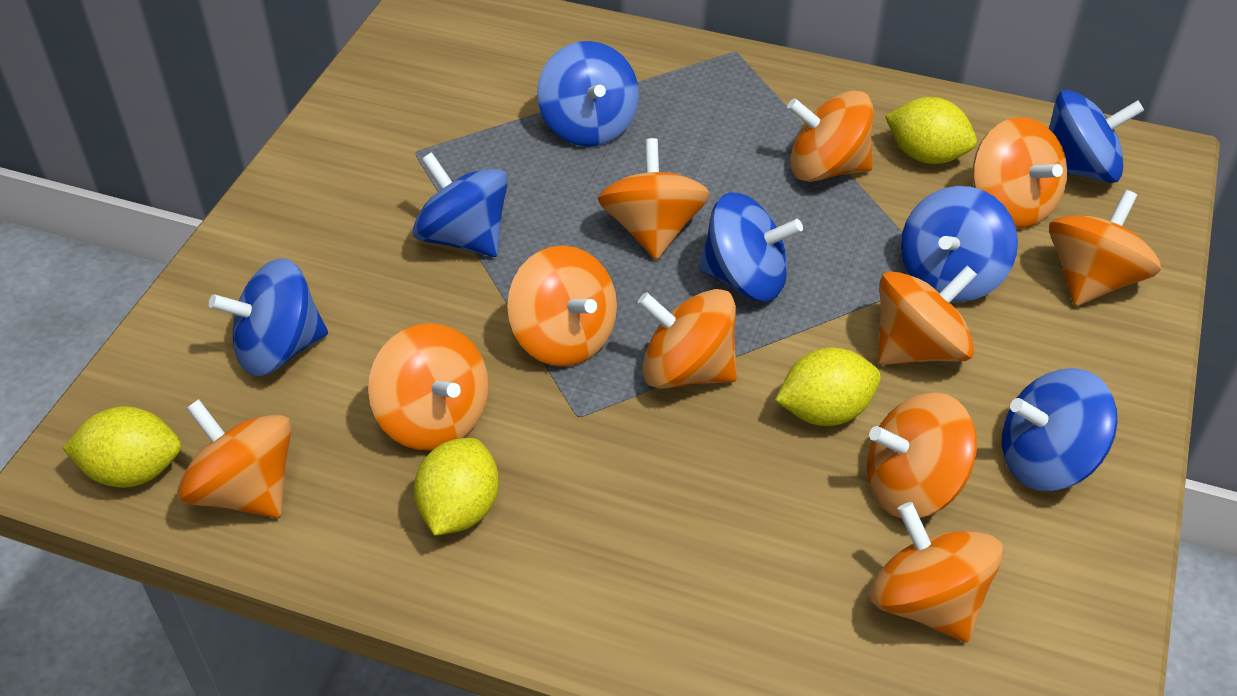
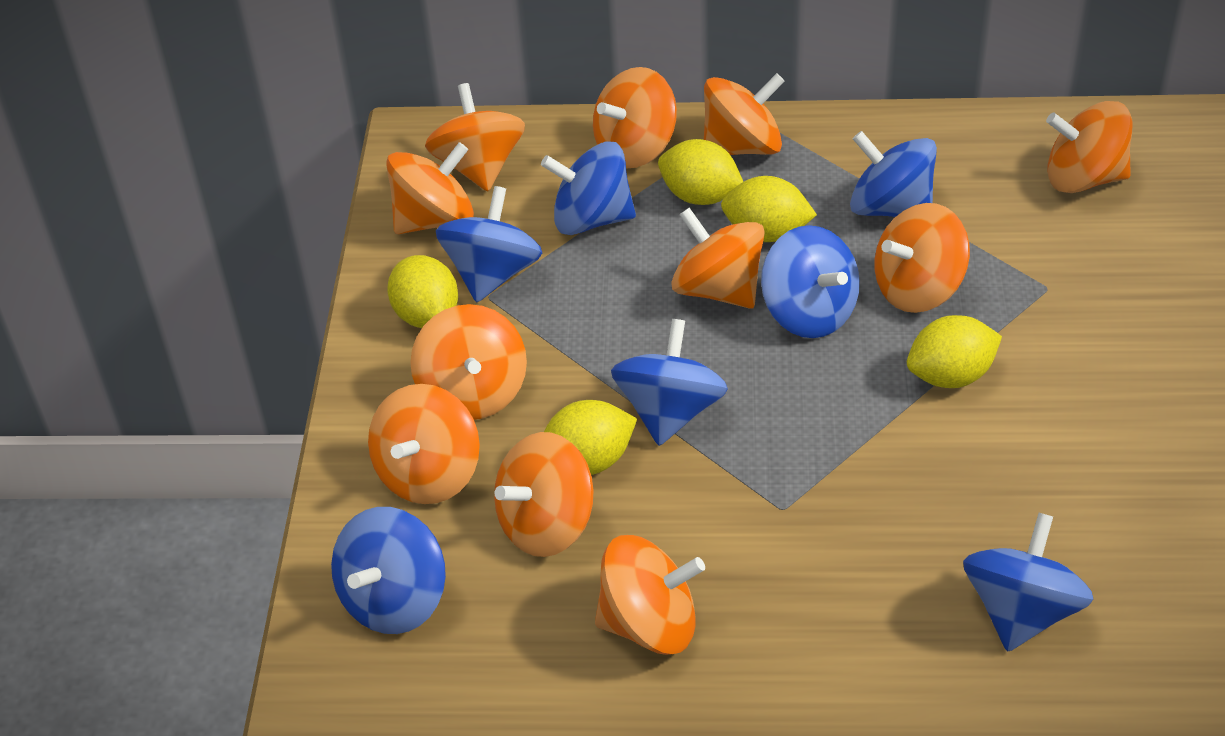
yellow lemon: 4 -> 5

